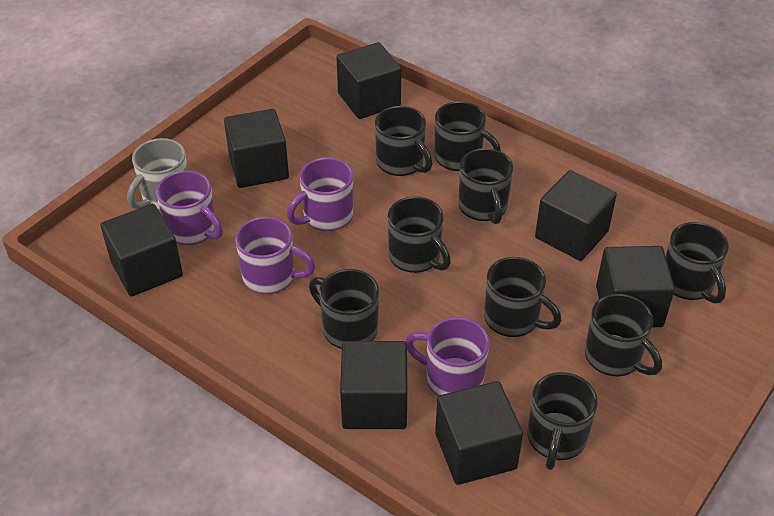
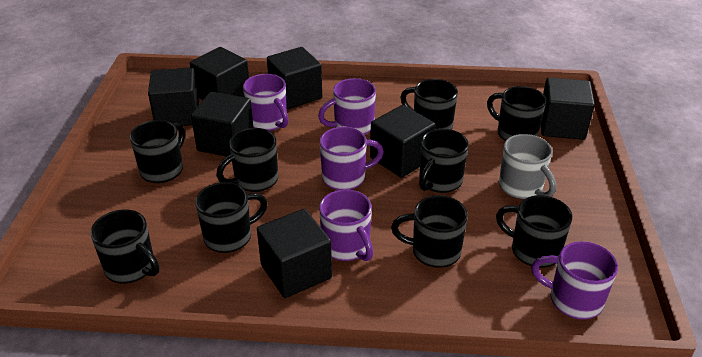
purple mug: 4 -> 5

